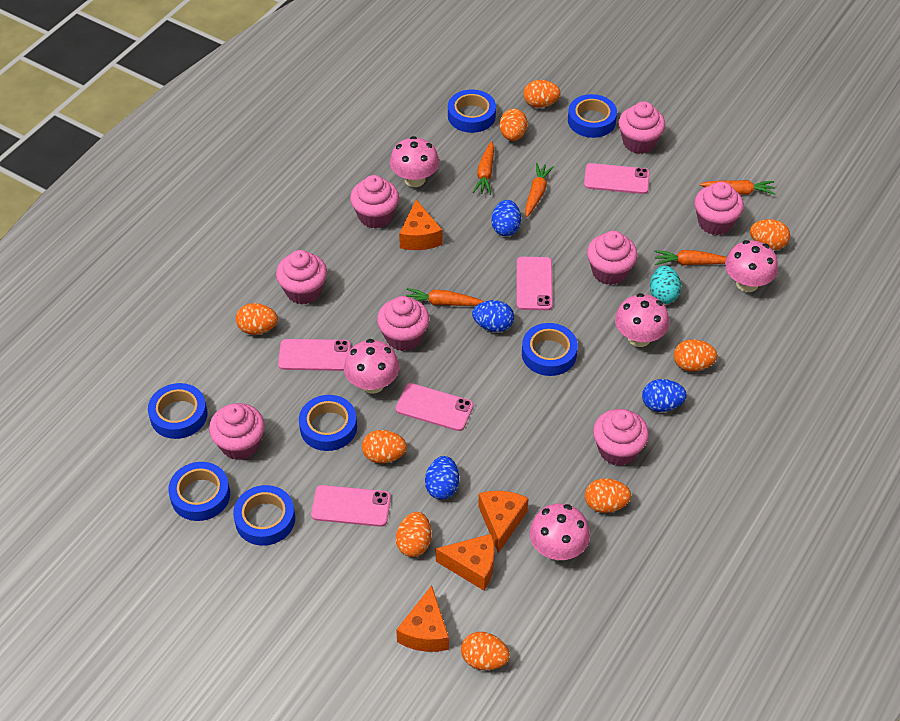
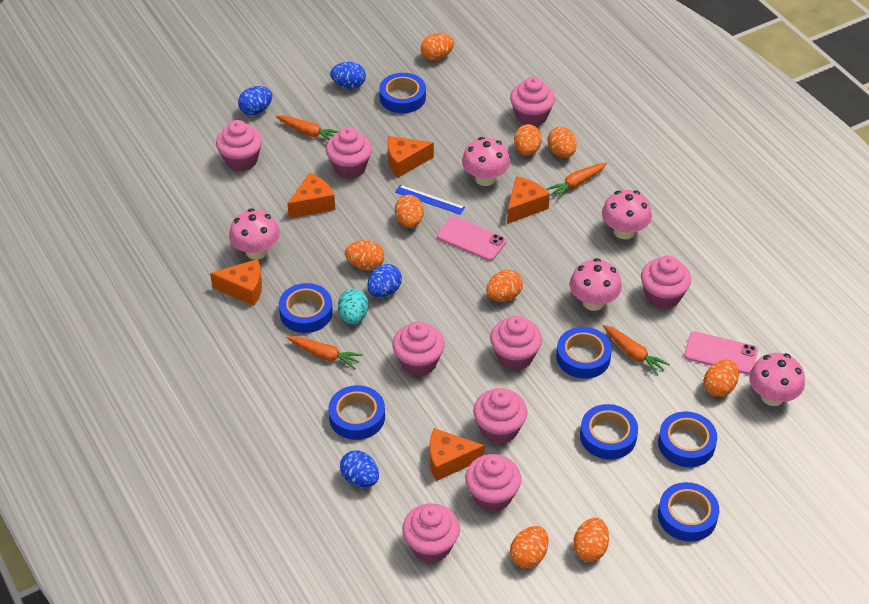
blue ruler: 0 -> 1
orange carrot: 5 -> 4
orange cheese: 4 -> 5
pink cupcake: 8 -> 9
pink phone: 5 -> 2

